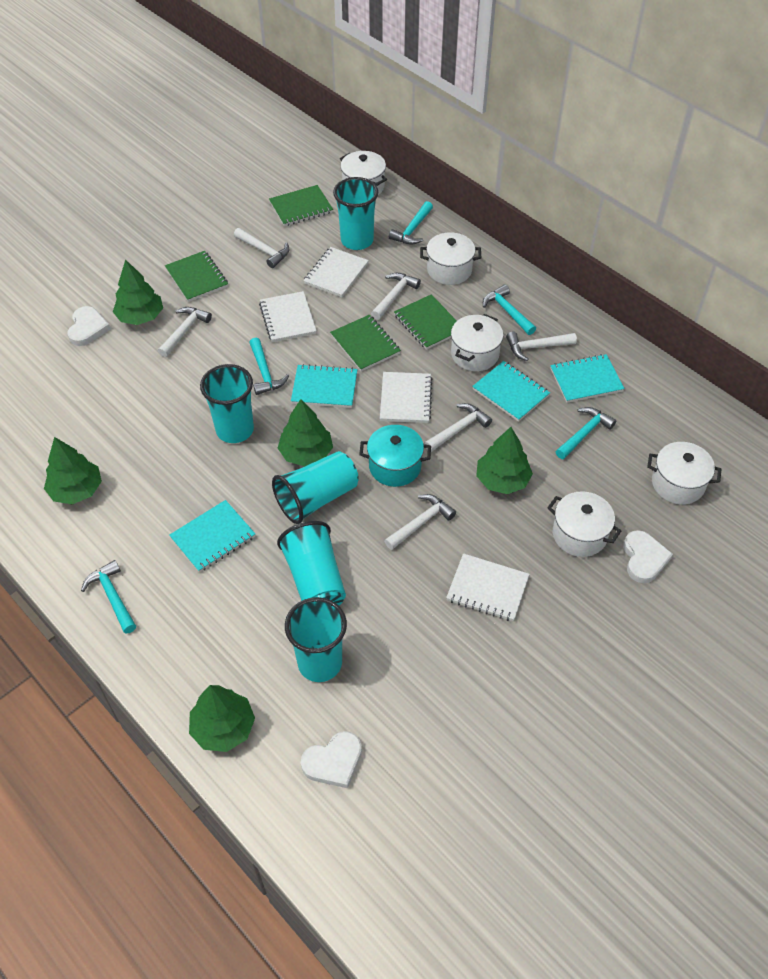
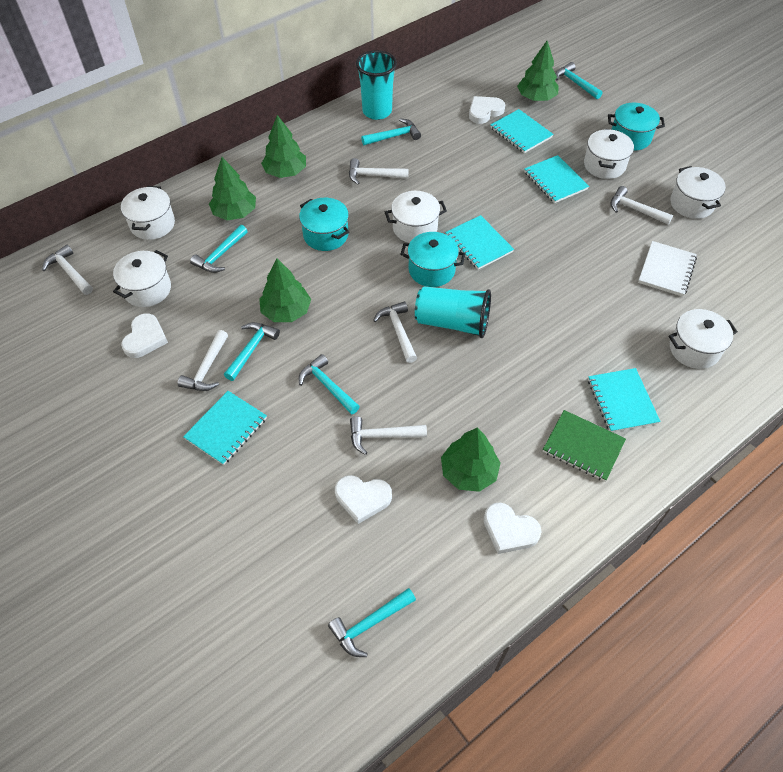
green notebook: 4 -> 1
turquoise cup: 5 -> 2
turquoise hammer: 5 -> 6
turquoise notebook: 4 -> 5
turquoise pot: 1 -> 3
white heart: 3 -> 4
white notebook: 4 -> 1
white pot: 5 -> 6

